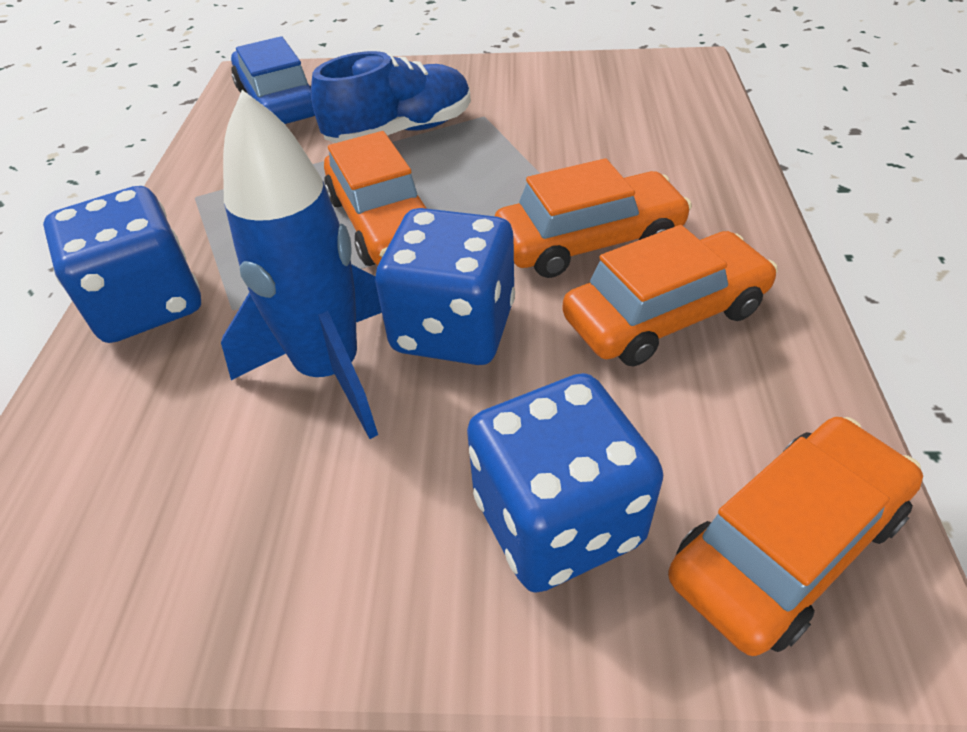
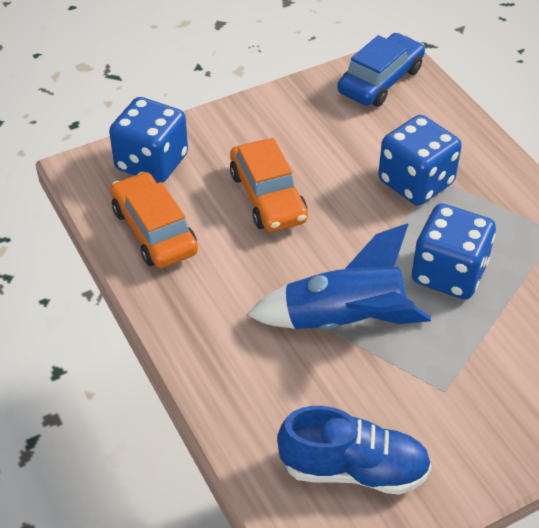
orange car: 4 -> 2

